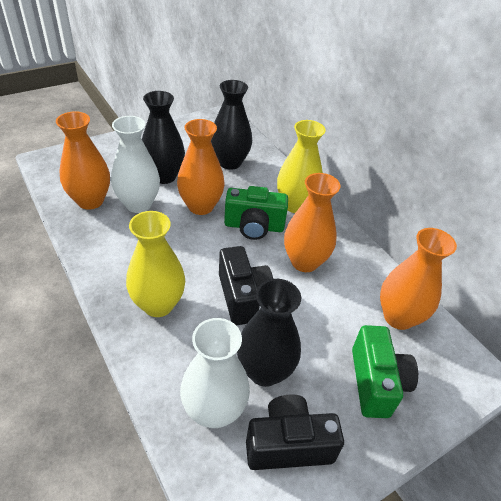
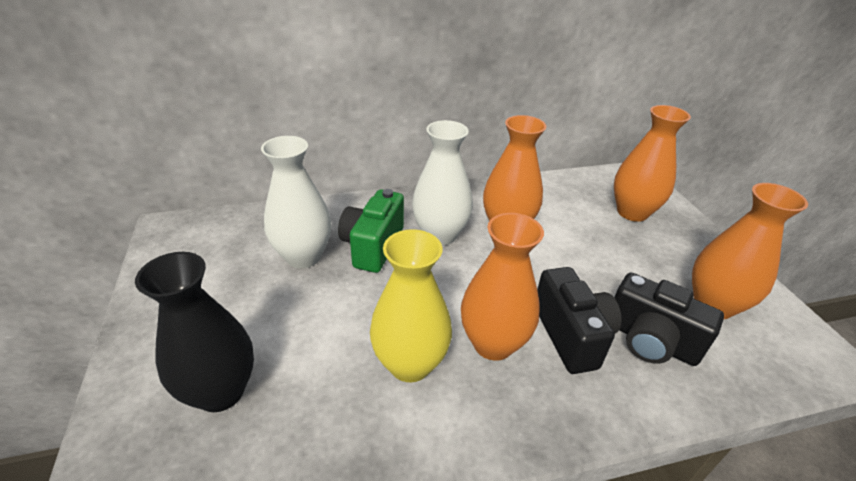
black vase: 3 -> 1
green camera: 2 -> 1
yellow vase: 2 -> 1

